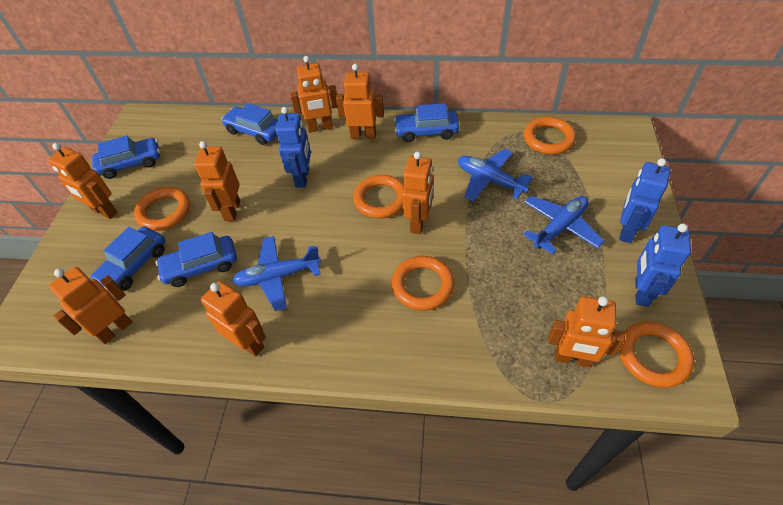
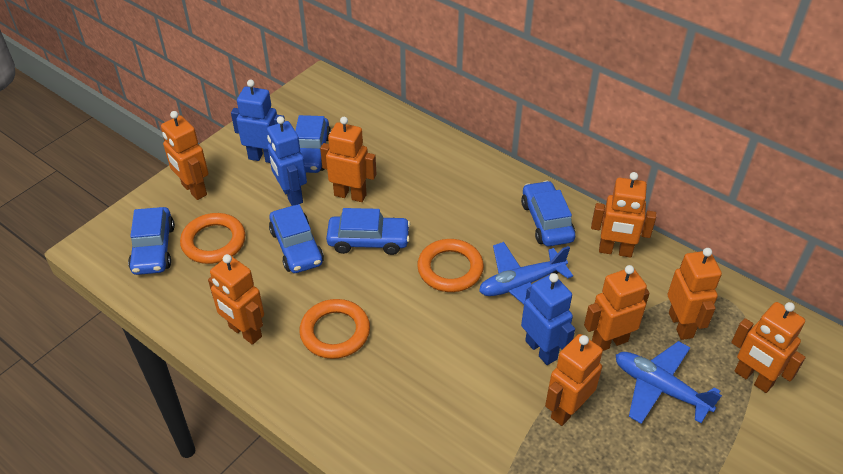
blue plane: 3 -> 2
orange ring: 5 -> 3

